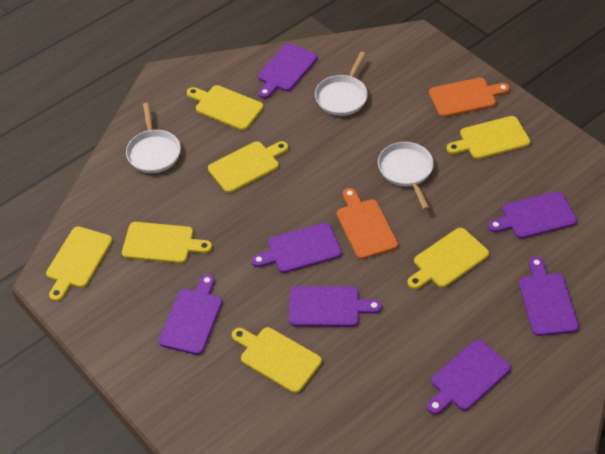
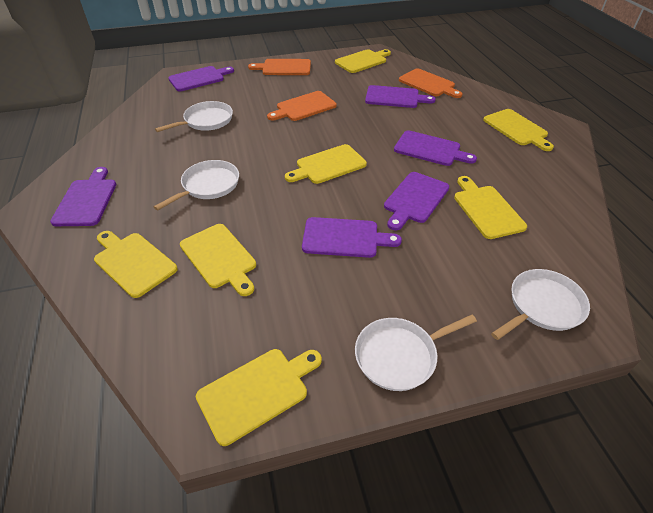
orange cutting board: 2 -> 3
purple cutting board: 7 -> 6
white pan: 3 -> 4

